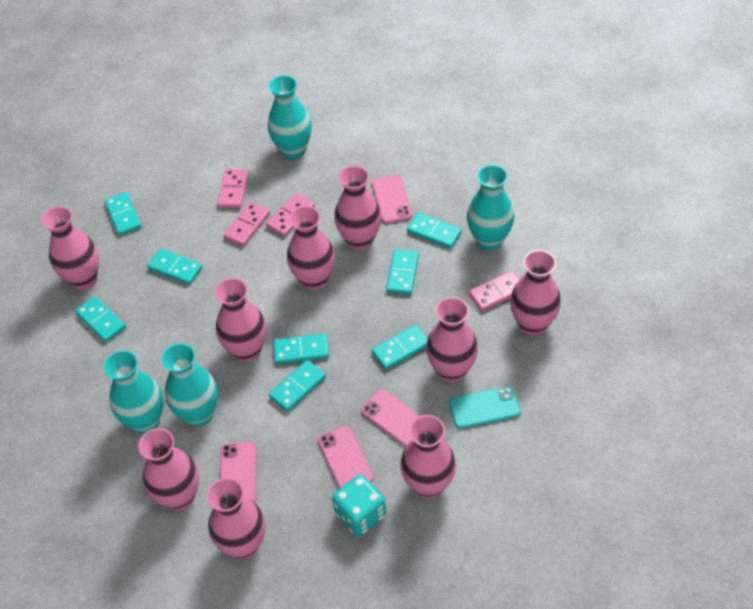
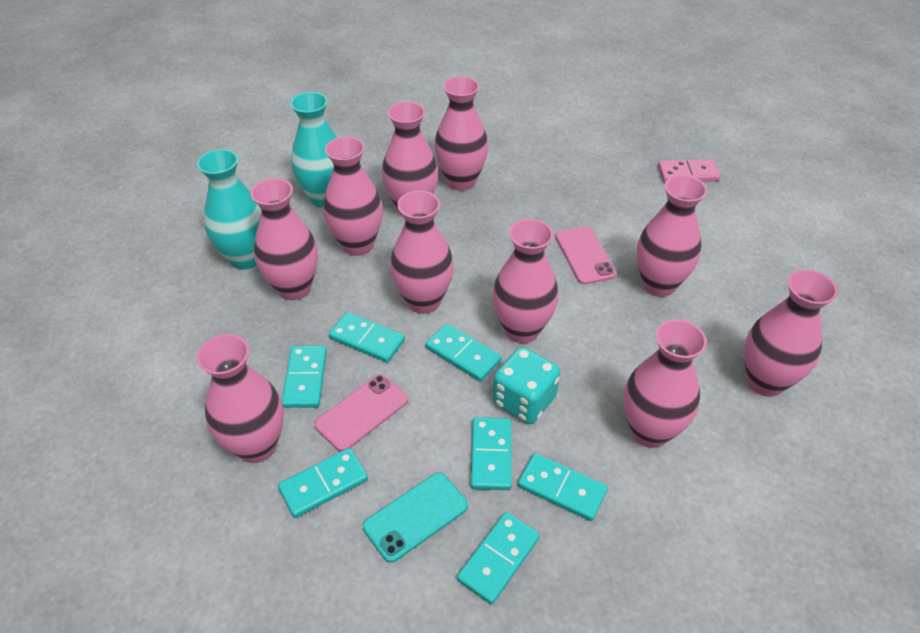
pink domino: 4 -> 1
pink phone: 4 -> 2
pink vase: 9 -> 10
turquoise domino: 8 -> 7
turquoise vase: 4 -> 2

